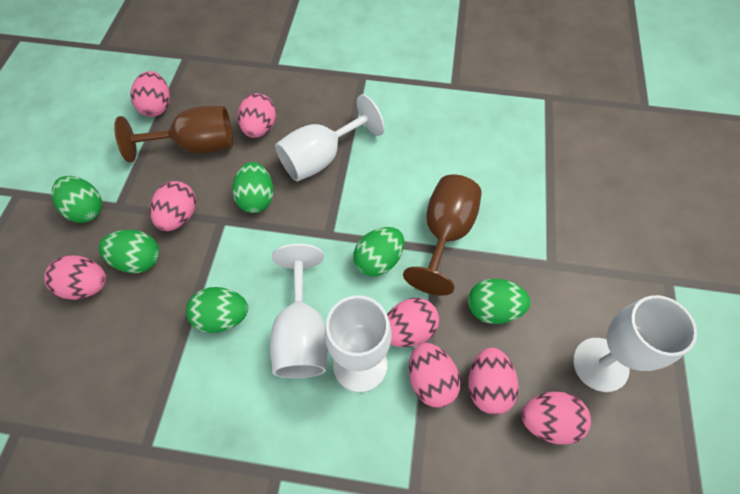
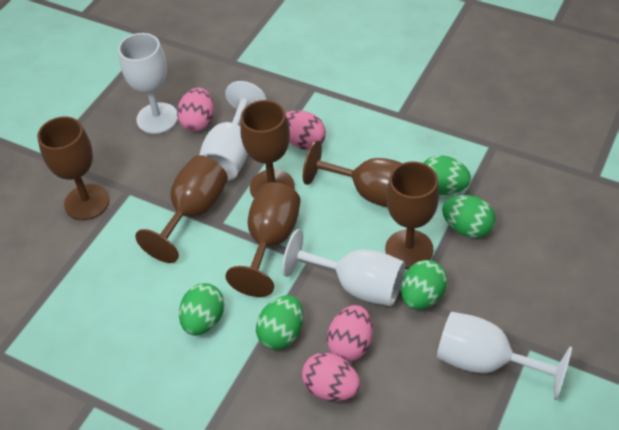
brown goblet: 2 -> 6
green egg: 6 -> 5
pink egg: 8 -> 4

